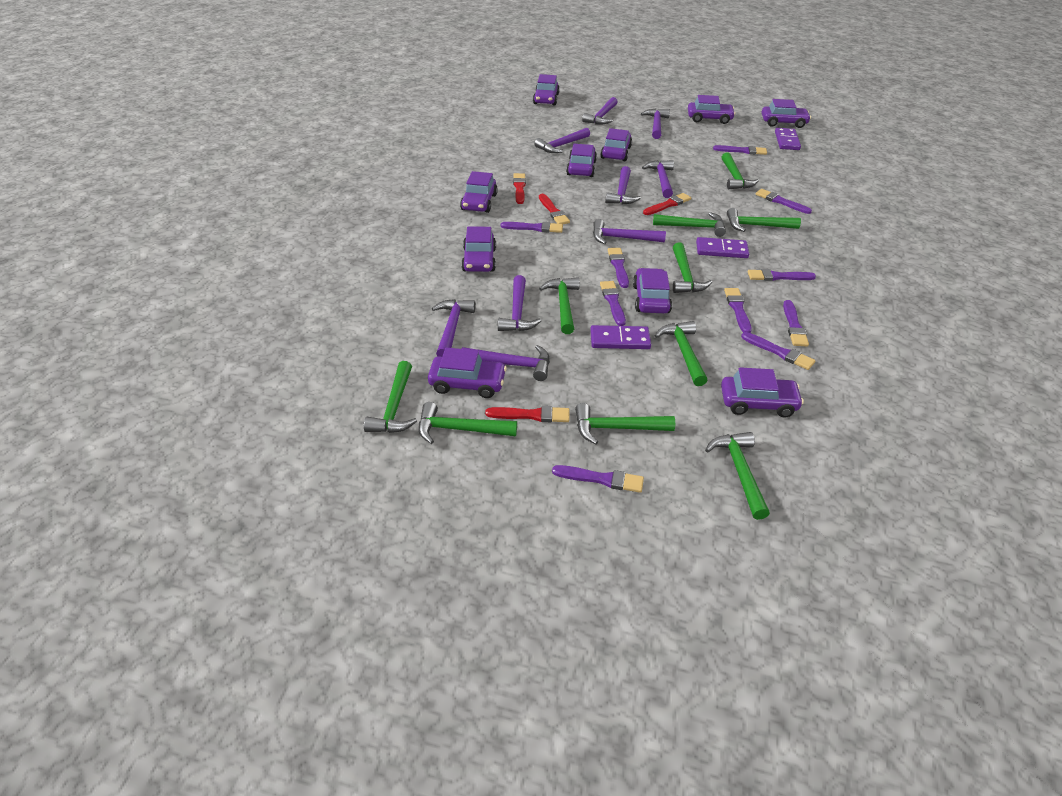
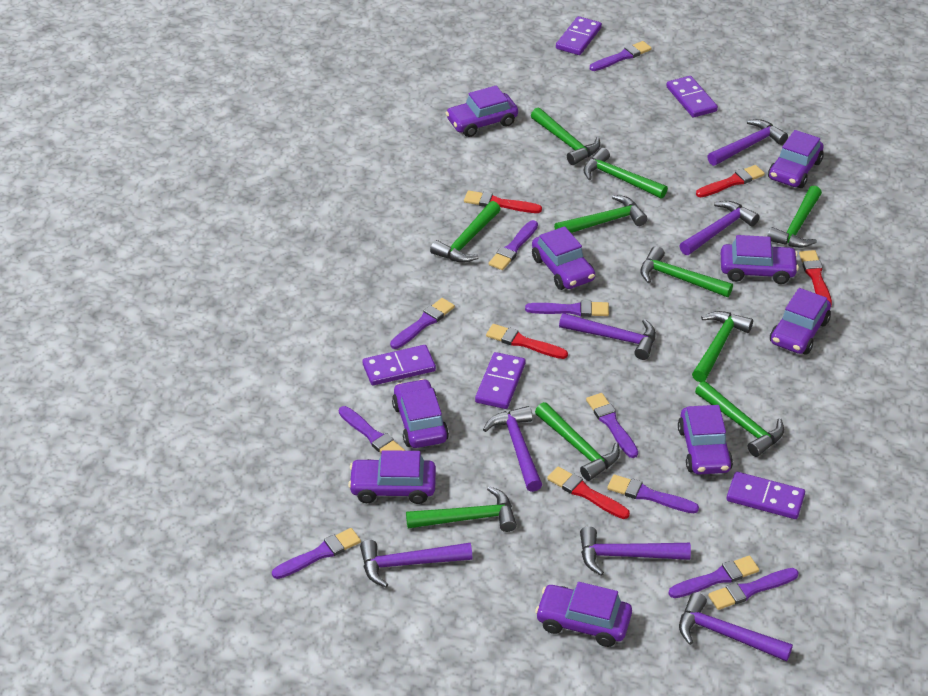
purple car: 10 -> 9
purple domino: 3 -> 5
purple hammer: 9 -> 7
red brush: 4 -> 5

